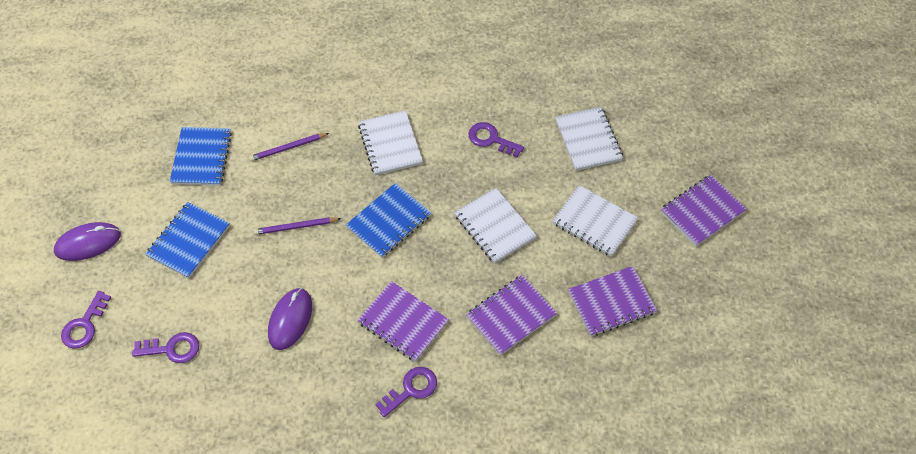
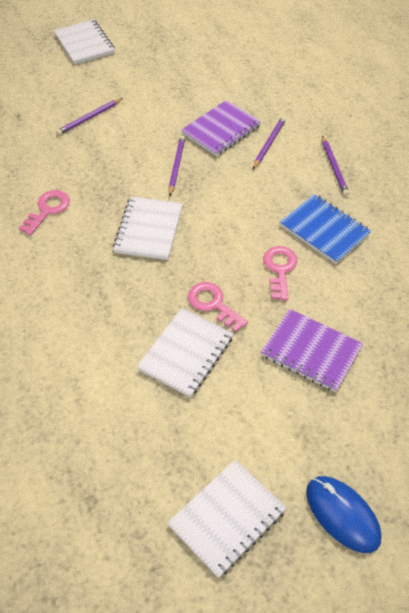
blue mouse: 0 -> 1
blue notebook: 3 -> 1
pink key: 0 -> 3
purple key: 4 -> 0
purple mouse: 2 -> 0
purple notebook: 4 -> 2
purple pencil: 2 -> 4

